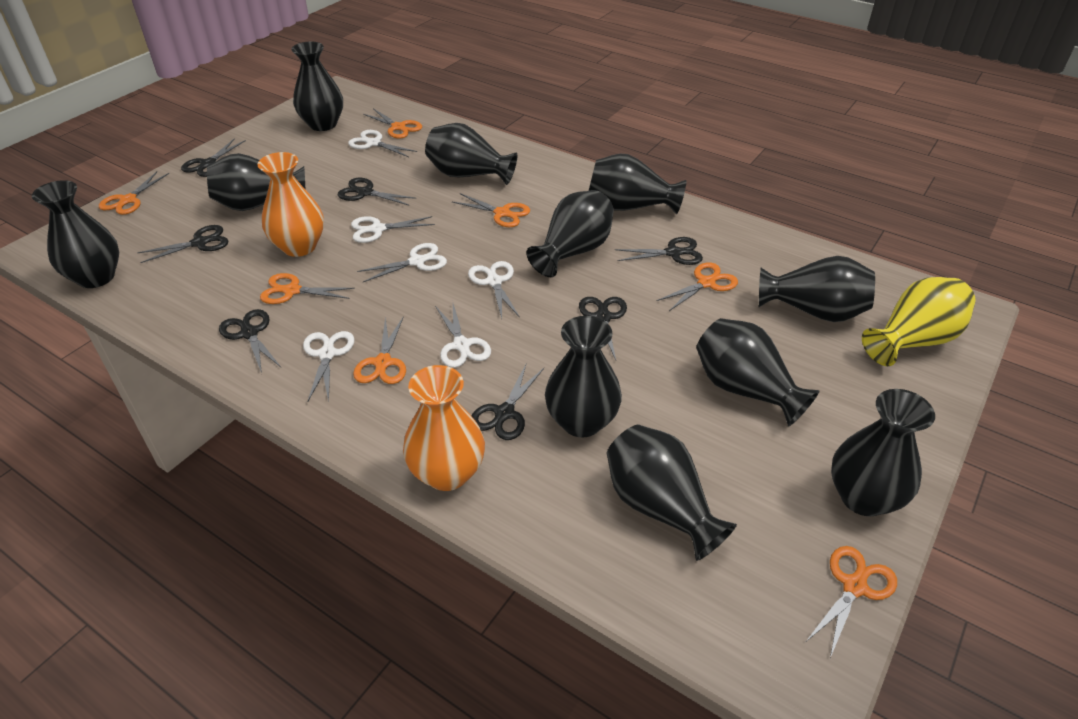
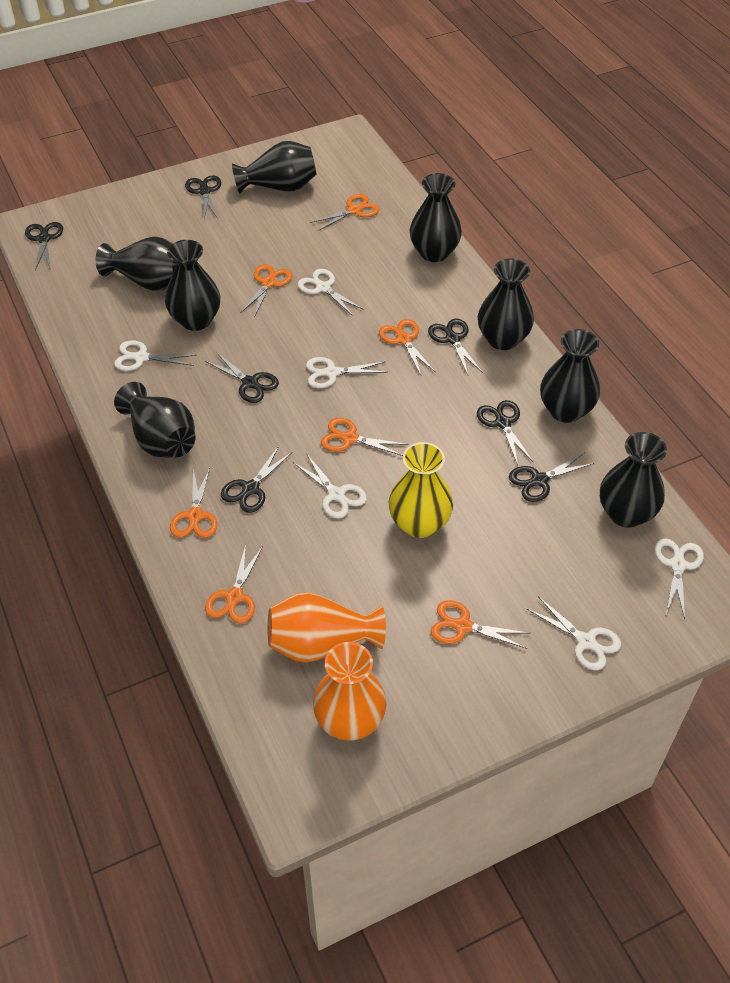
black vase: 11 -> 8

